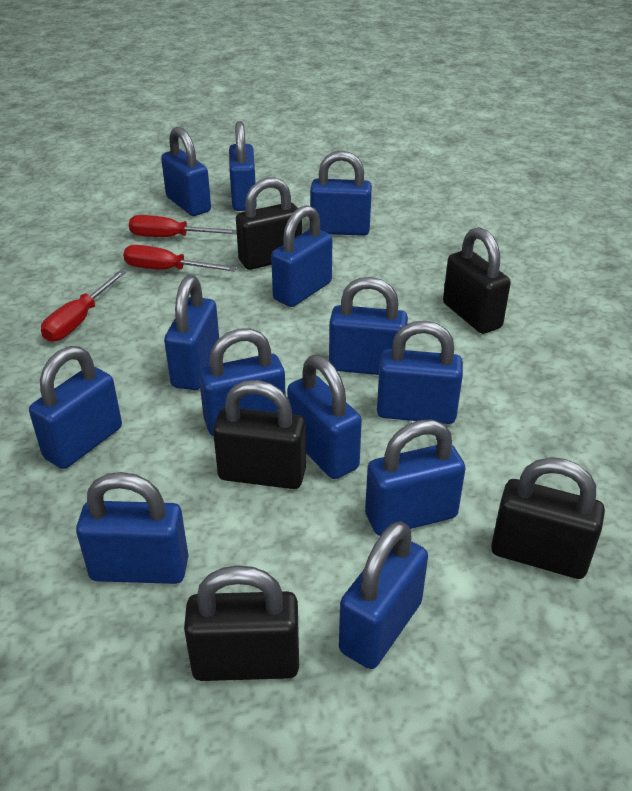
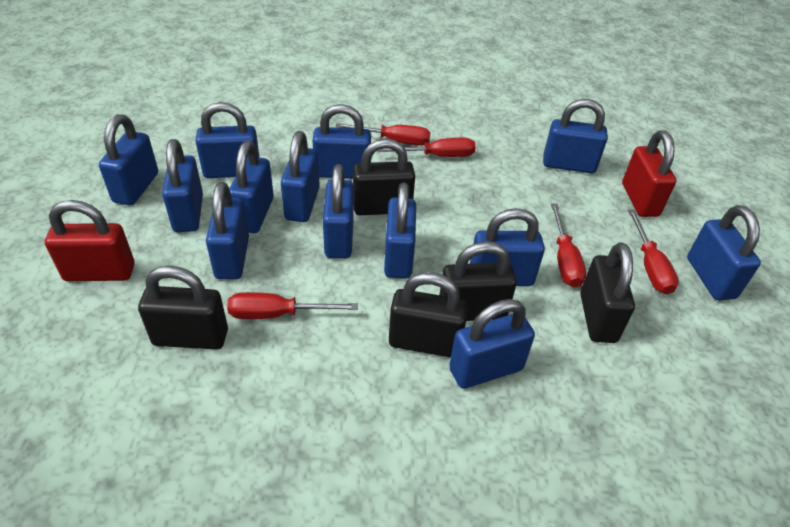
red padlock: 0 -> 2
red screwdriver: 3 -> 5

